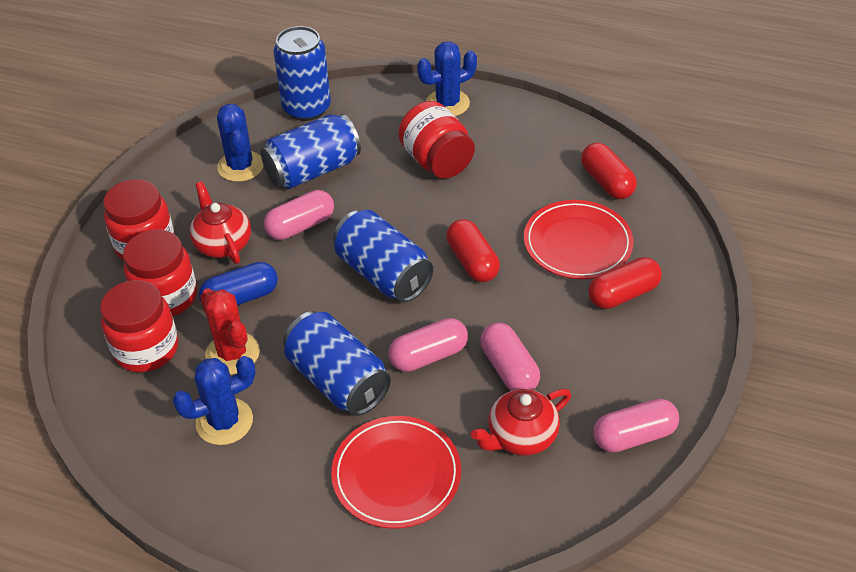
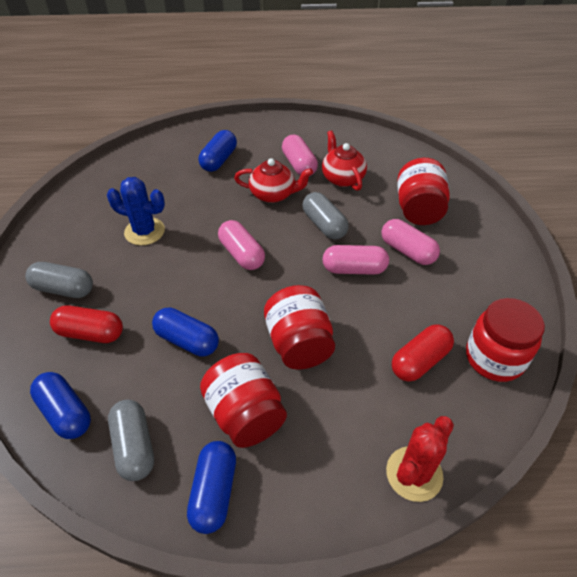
blue cactus: 3 -> 1
blue can: 4 -> 0
blue capsule: 1 -> 4
grey capsule: 0 -> 3
red capsule: 3 -> 2
red plate: 2 -> 0

